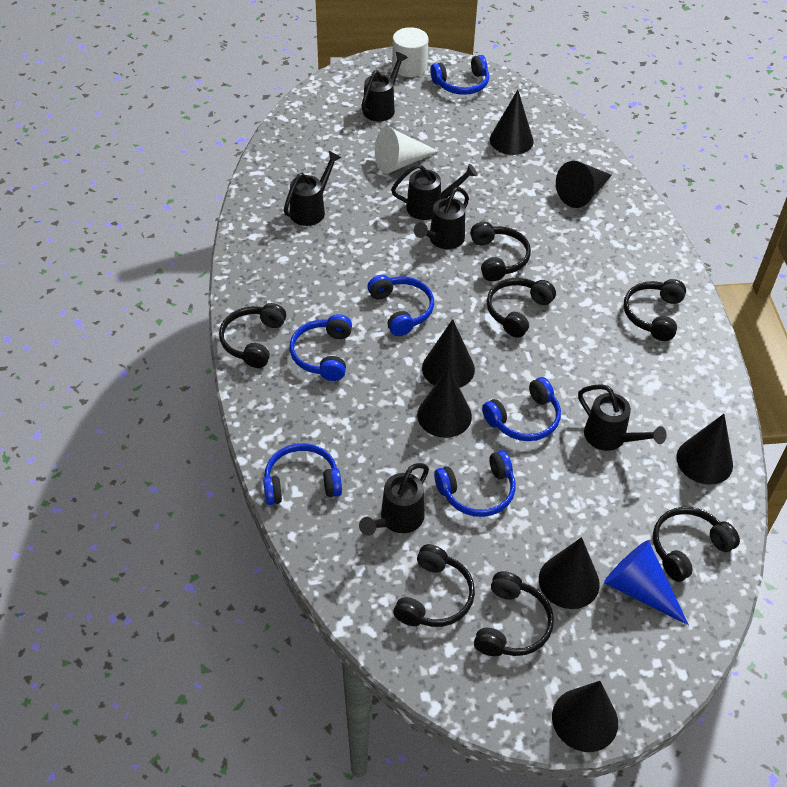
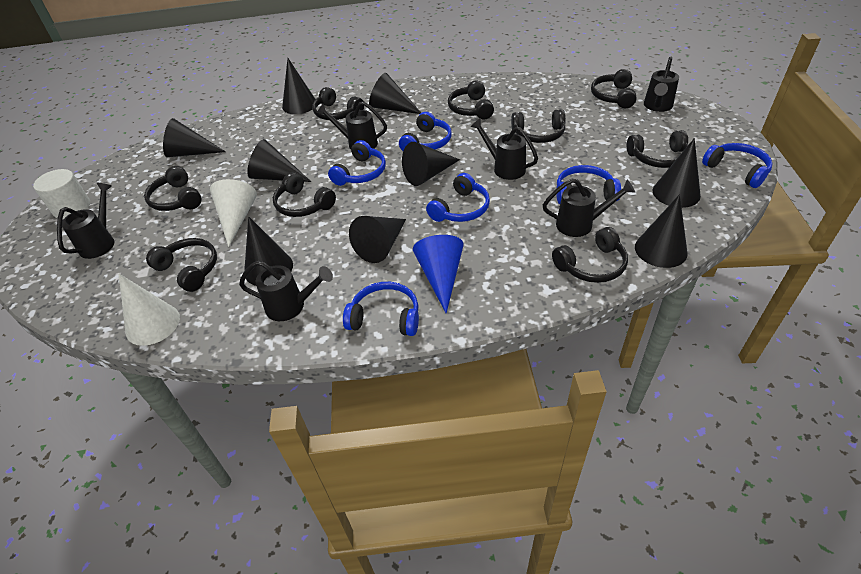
black cone: 7 -> 9
black headphones: 7 -> 9
white cone: 1 -> 2

